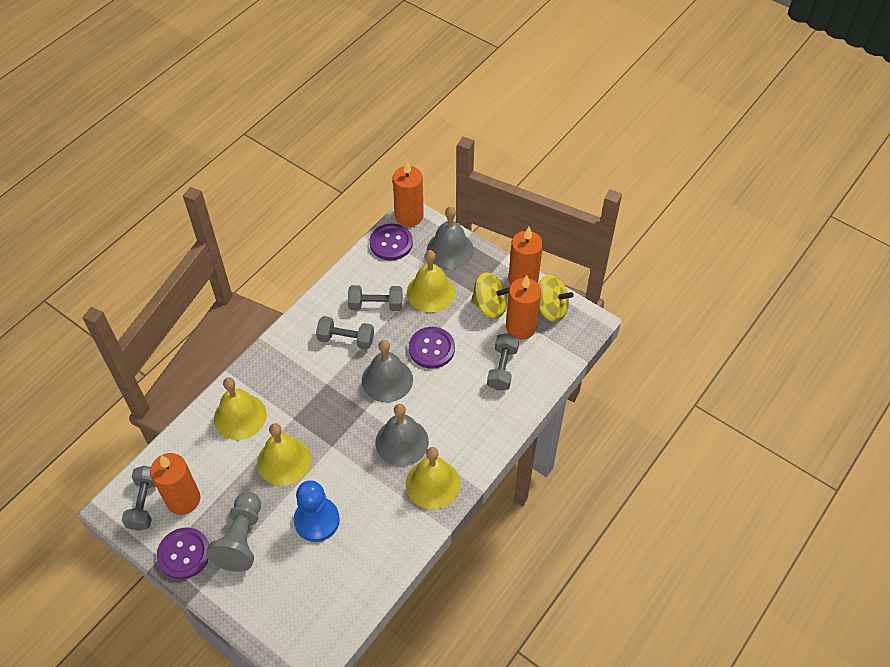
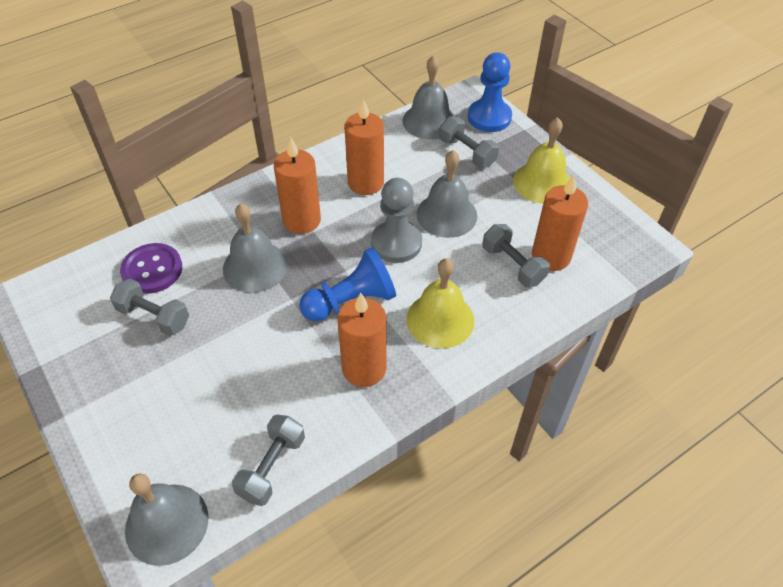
blue pawn: 1 -> 2
grey bell: 3 -> 4
purple button: 3 -> 1
yellow bell: 4 -> 2
yellow spinning top: 2 -> 0

